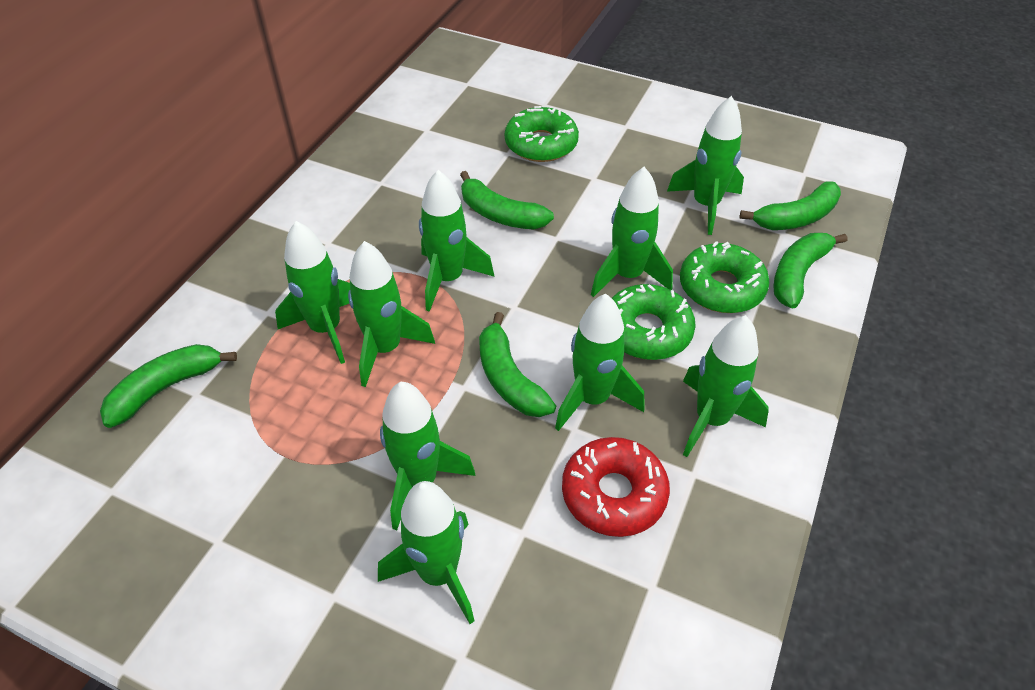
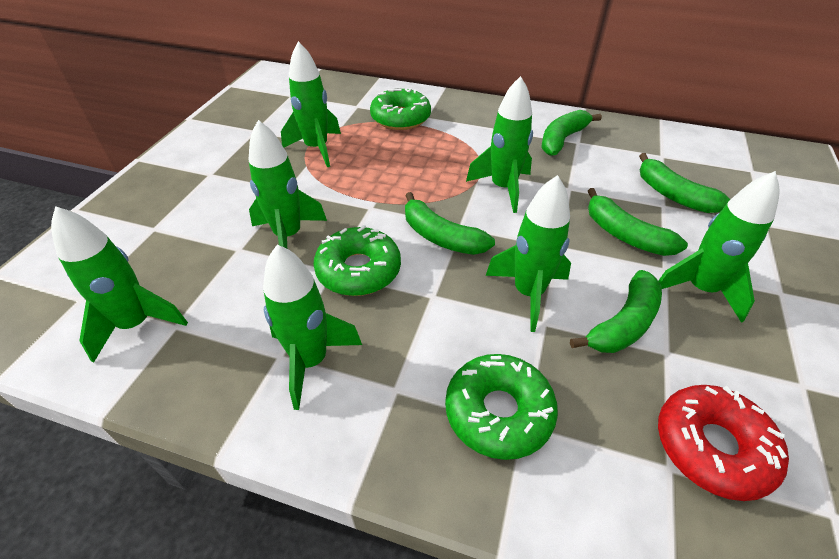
green rocket: 9 -> 7

